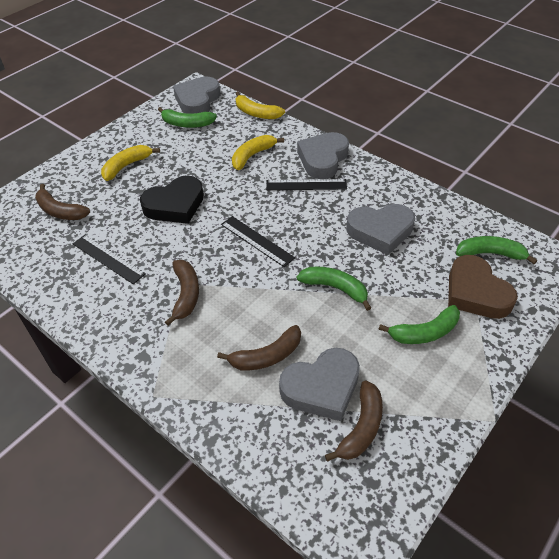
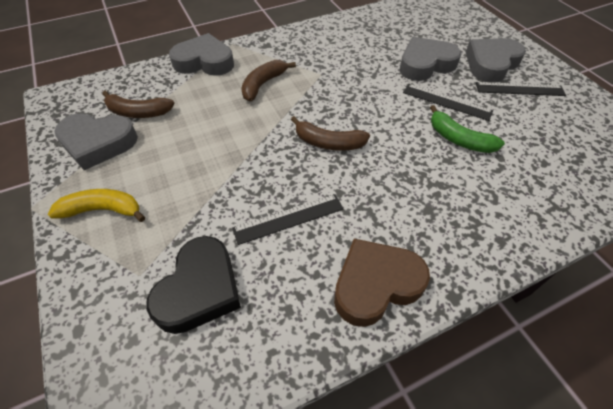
brown banana: 4 -> 3
green banana: 4 -> 1
yellow banana: 3 -> 1

